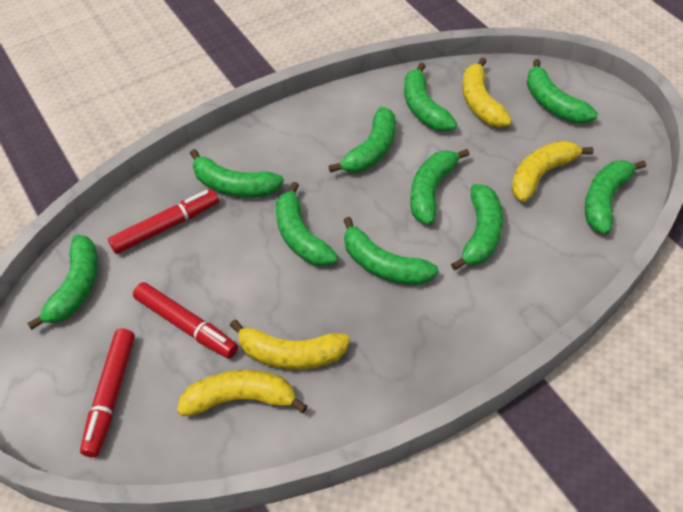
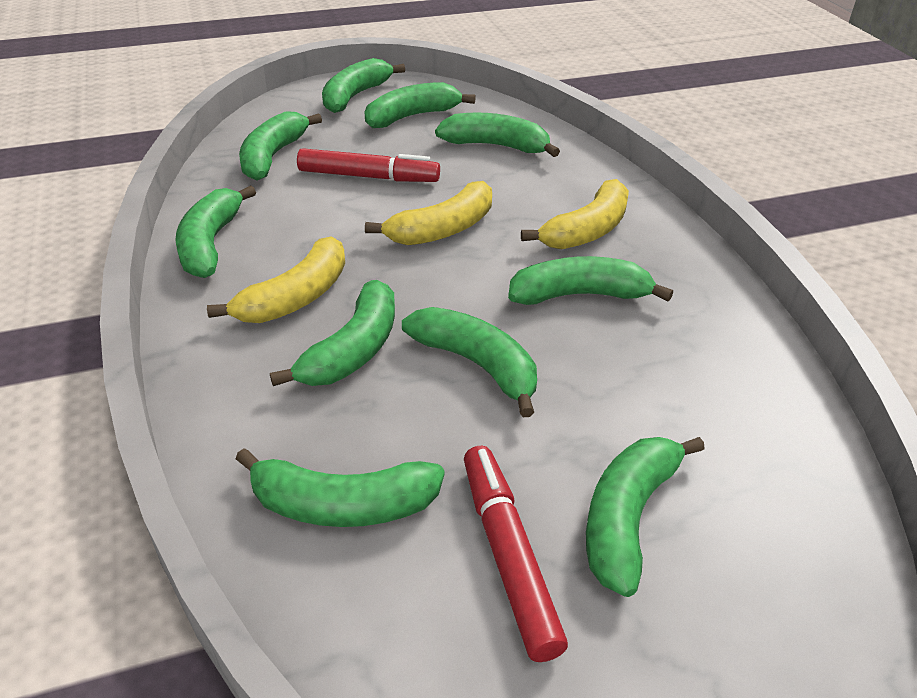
red marker: 3 -> 2
yellow banana: 4 -> 3

